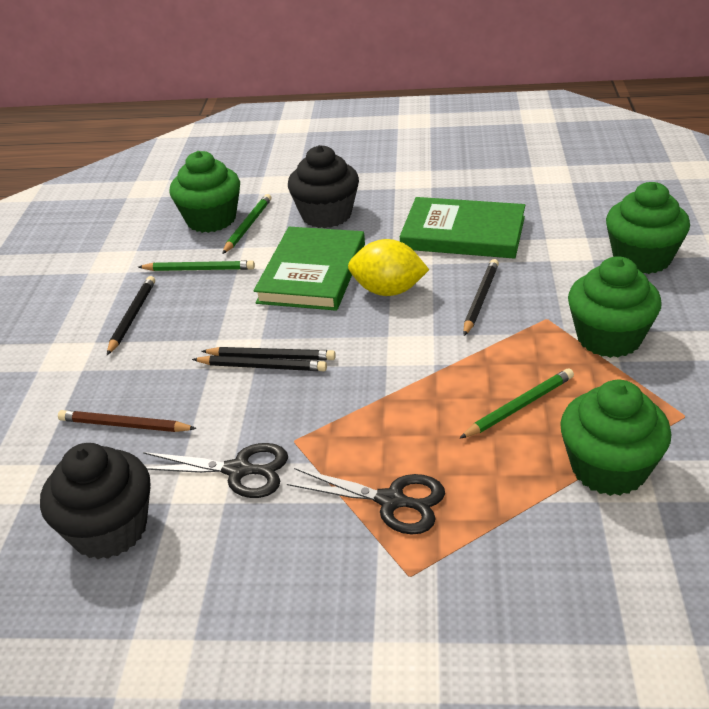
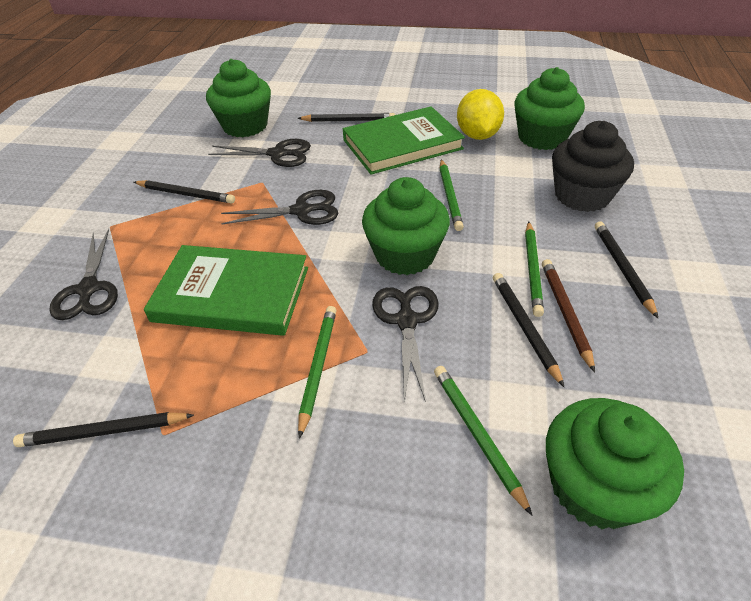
black cupcake: 2 -> 1
black pencil: 4 -> 5
black scissors: 2 -> 4
green pencil: 3 -> 4

